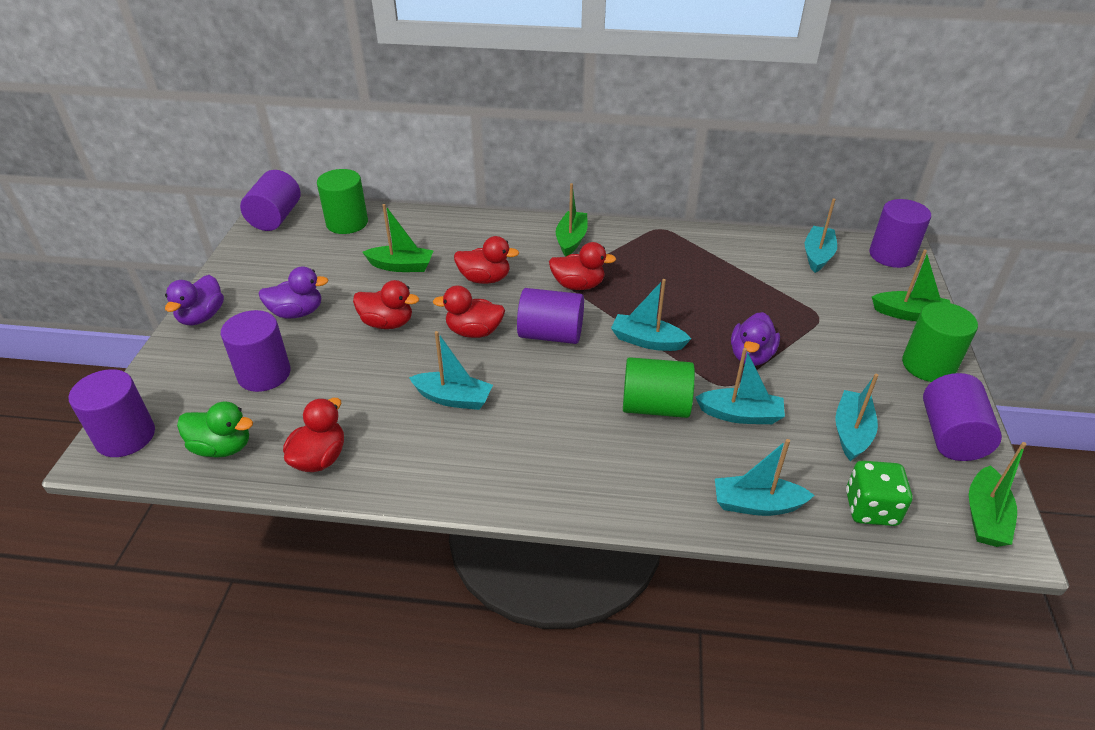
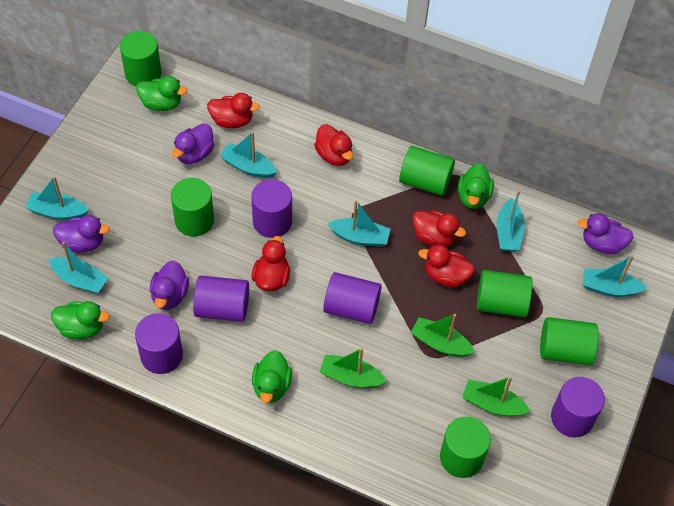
green boat: 4 -> 3
green cylinder: 3 -> 6
green dice: 1 -> 0
green duck: 1 -> 4
purple cylinder: 6 -> 5
purple duck: 3 -> 4

